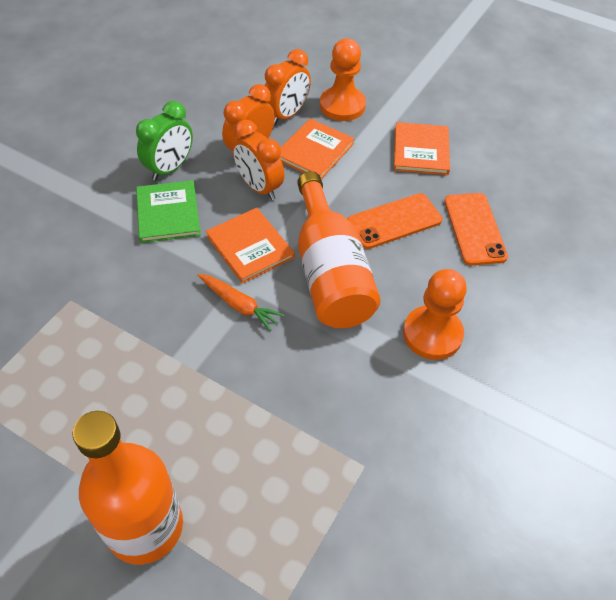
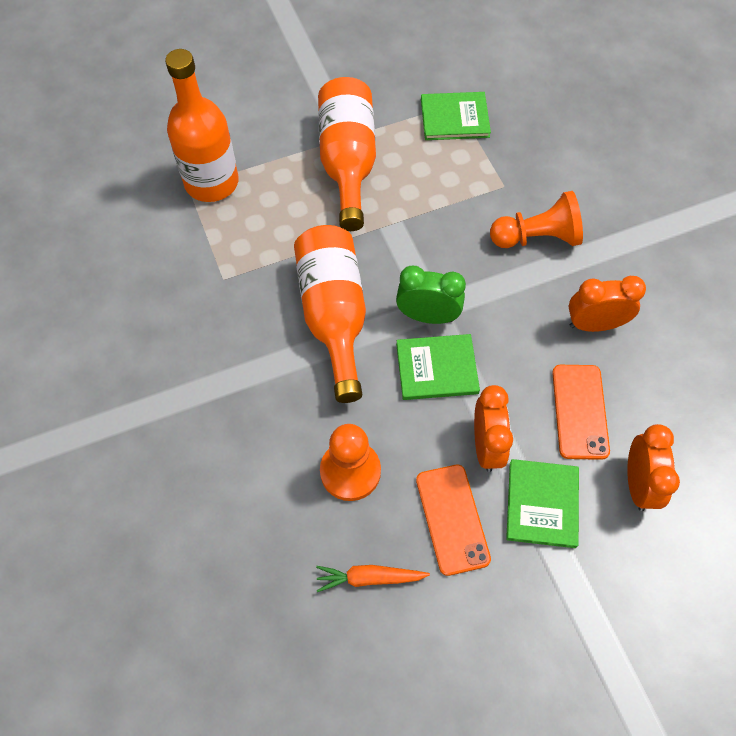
green book: 1 -> 3
orange book: 3 -> 0
orange bottle: 2 -> 3

